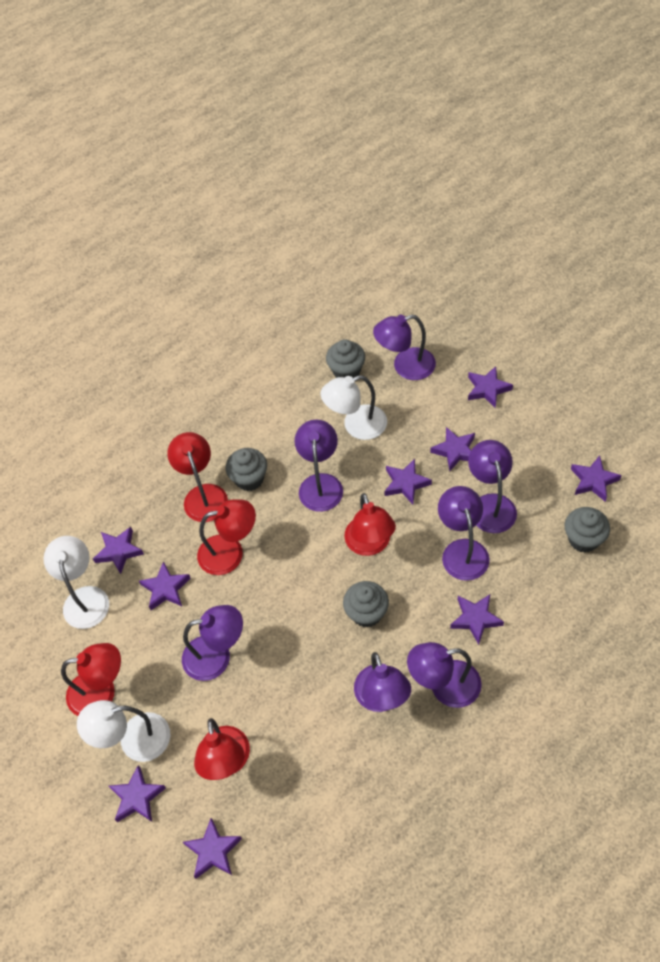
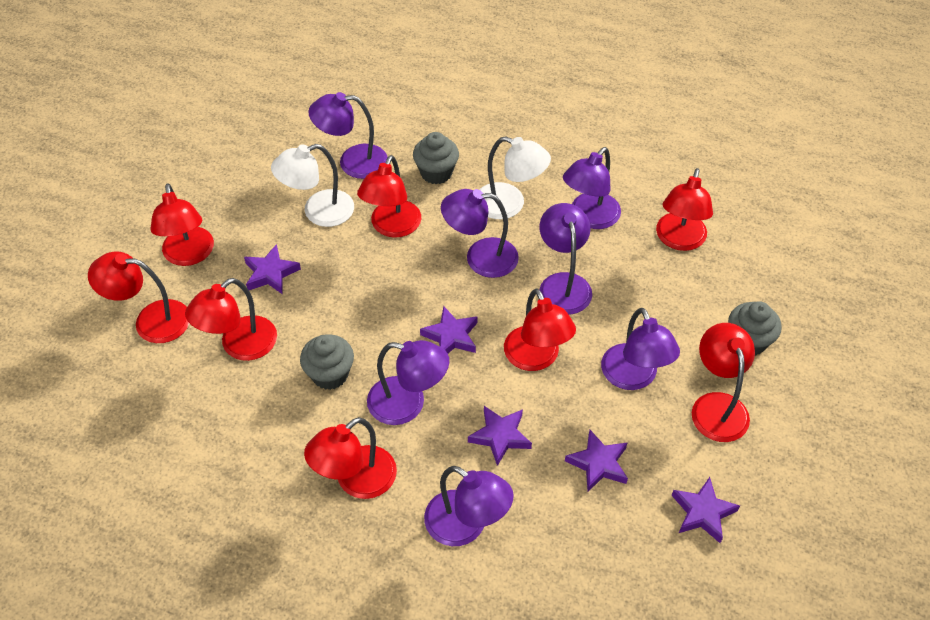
grey cupcake: 4 -> 3
purple star: 9 -> 5
red lamp: 5 -> 8
white lamp: 3 -> 2

